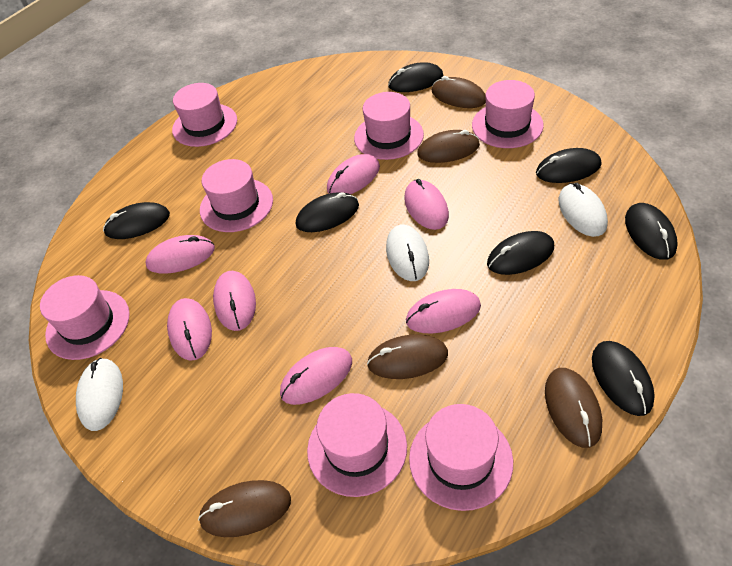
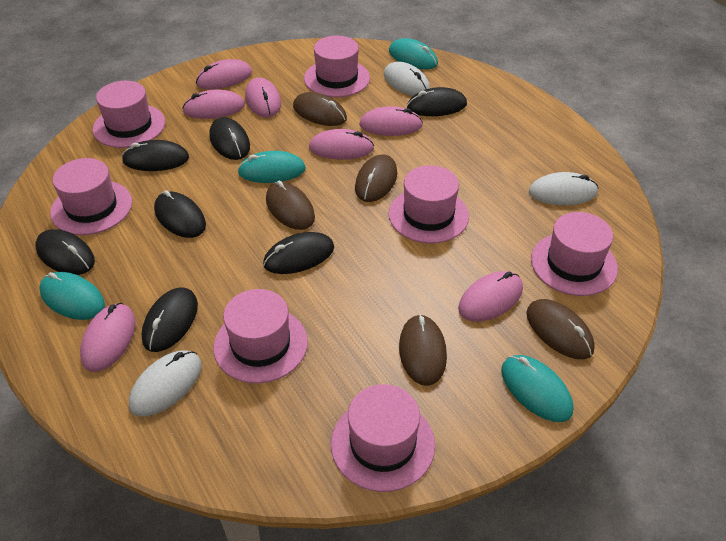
turquoise mouse: 0 -> 4

